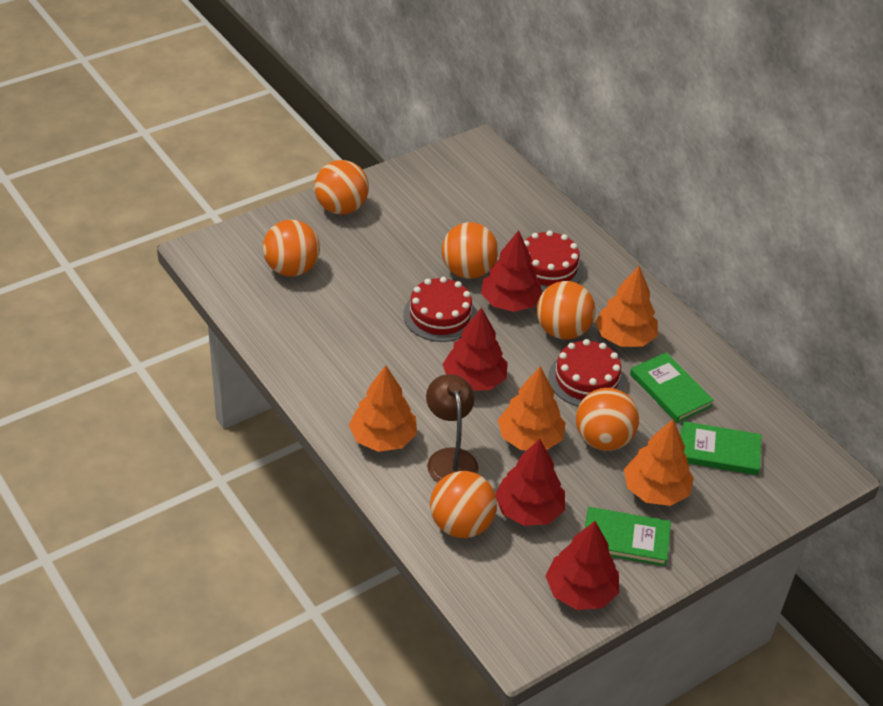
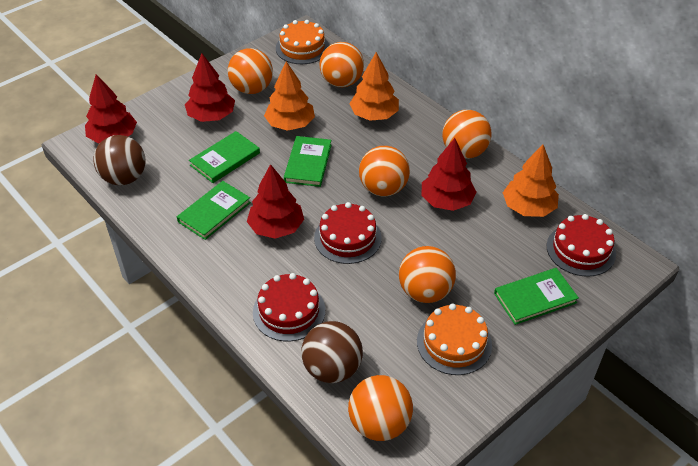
brown ball: 0 -> 2
brown lamp: 1 -> 0
green book: 3 -> 4
orange cake: 0 -> 2
orange tree: 4 -> 3

